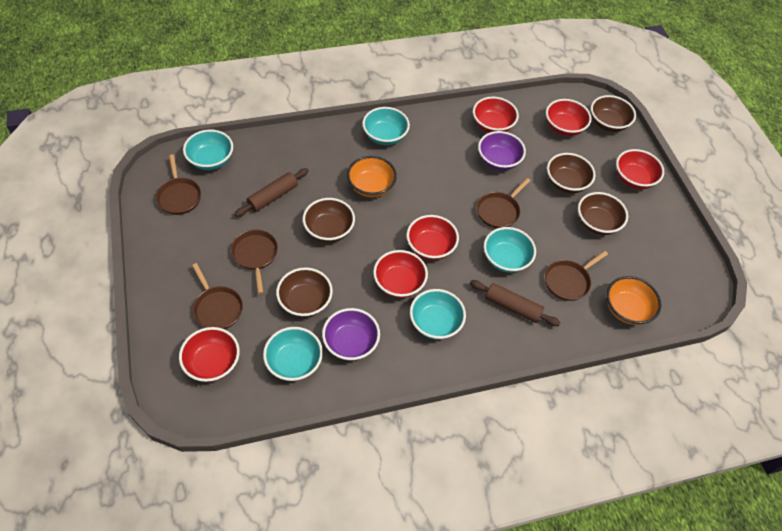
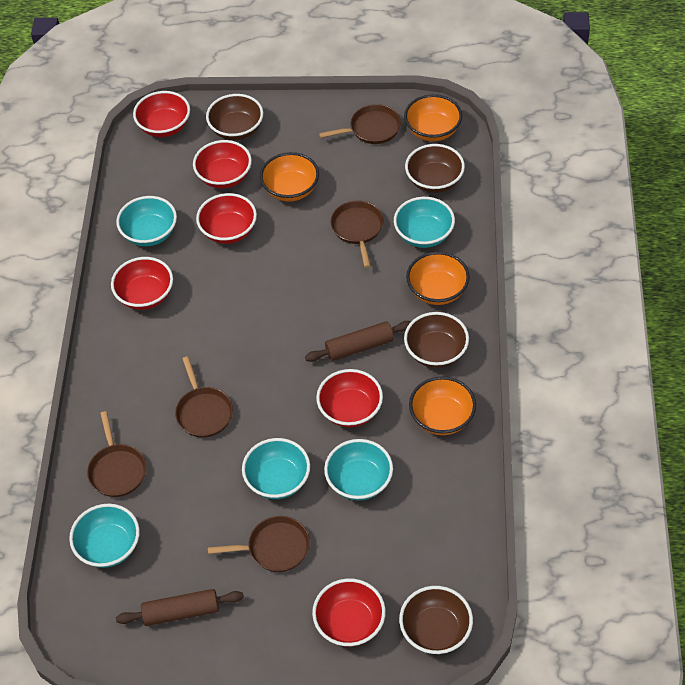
brown bowl: 5 -> 4
orange bowl: 2 -> 4
purple bowl: 2 -> 0

